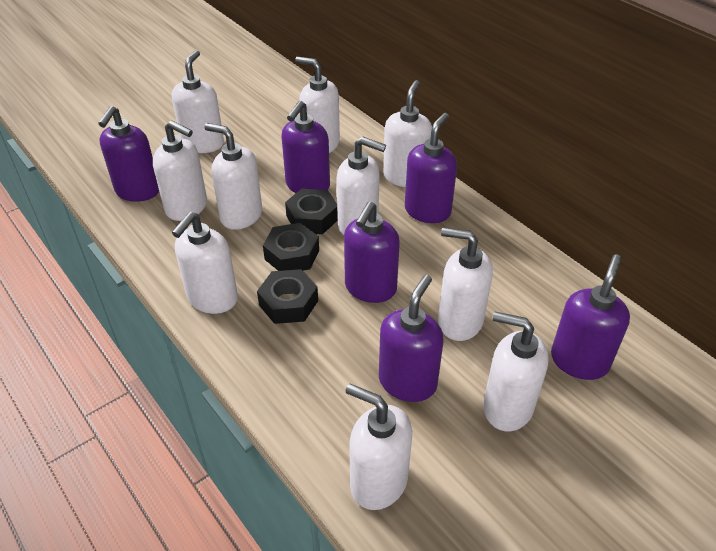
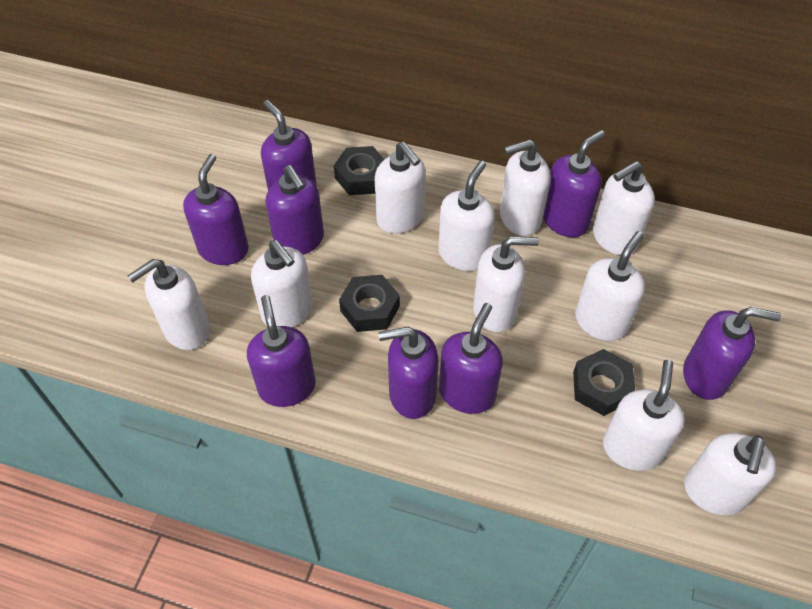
purple soap dispenser: 6 -> 8

